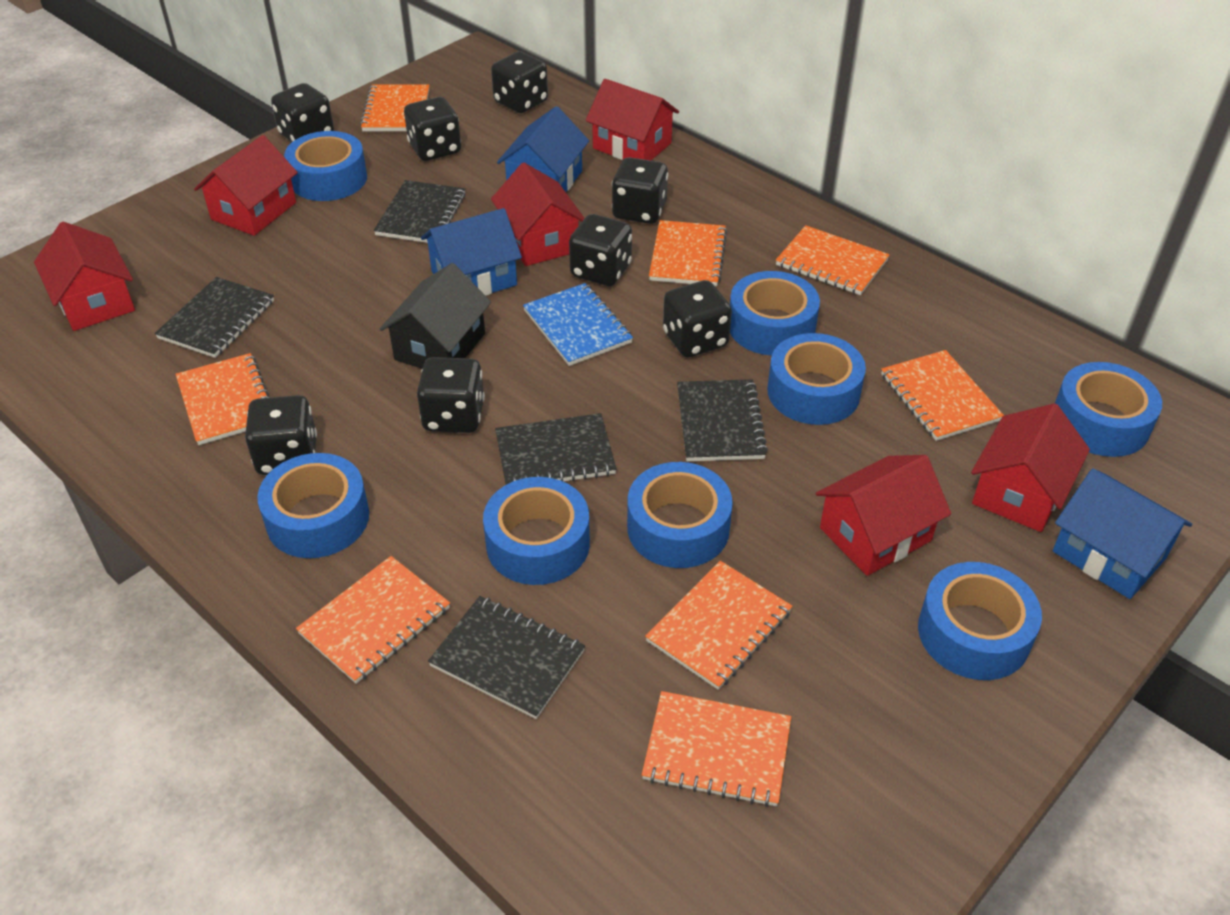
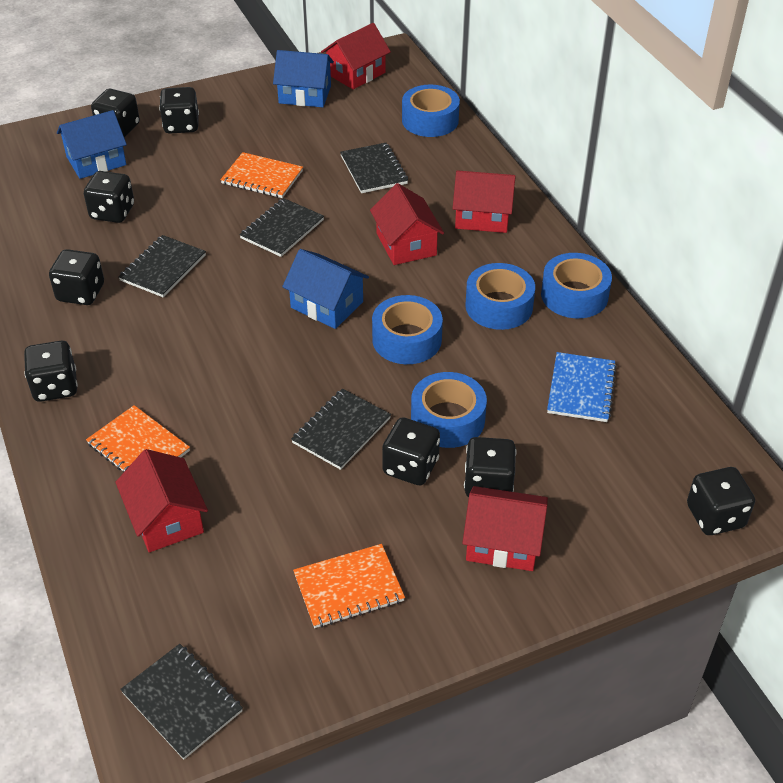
black house: 1 -> 0
blue tape: 8 -> 5
orange notebook: 8 -> 3
red house: 6 -> 5

